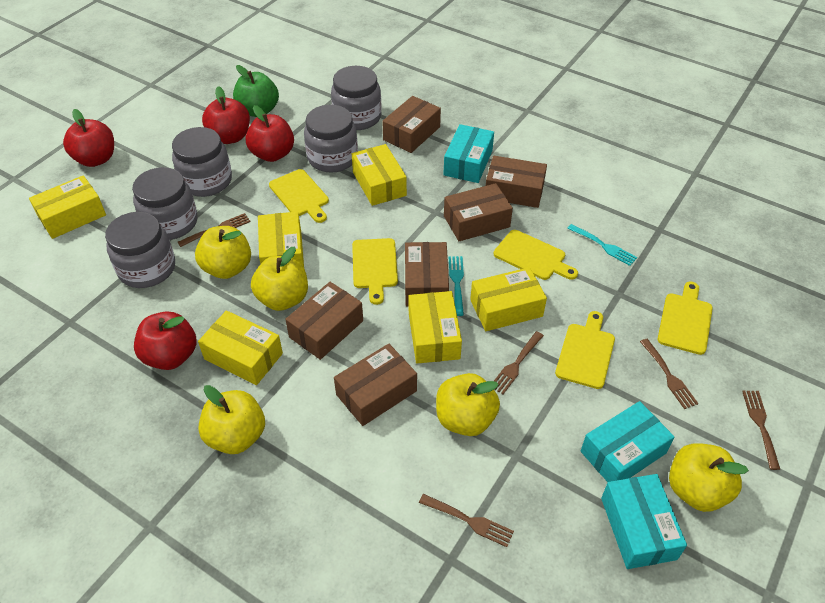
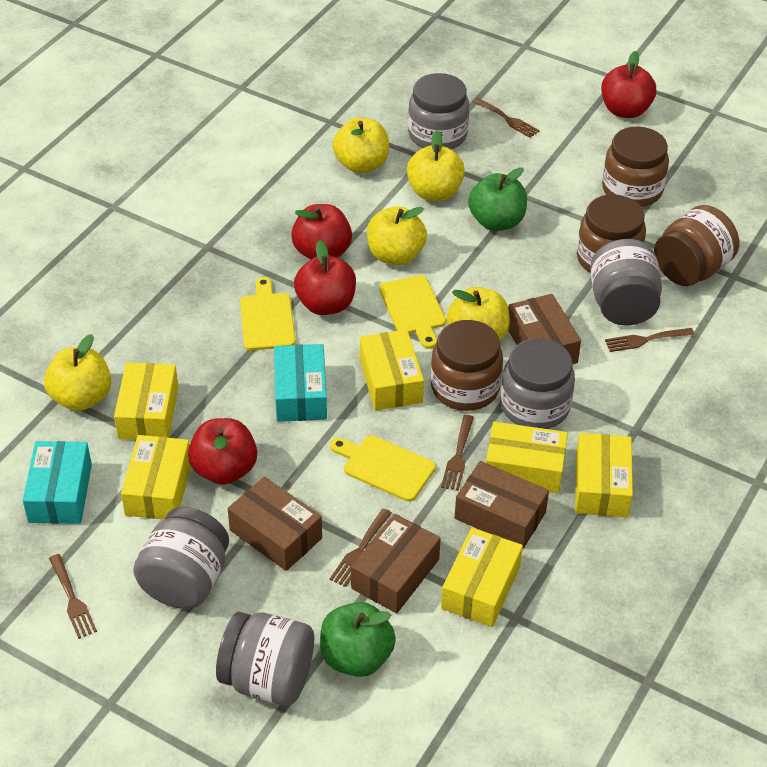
brown box: 6 -> 4
brown jar: 0 -> 4
green apple: 1 -> 2
turquoise box: 3 -> 2
turquoise fork: 2 -> 0
yellow cutting board: 5 -> 3

